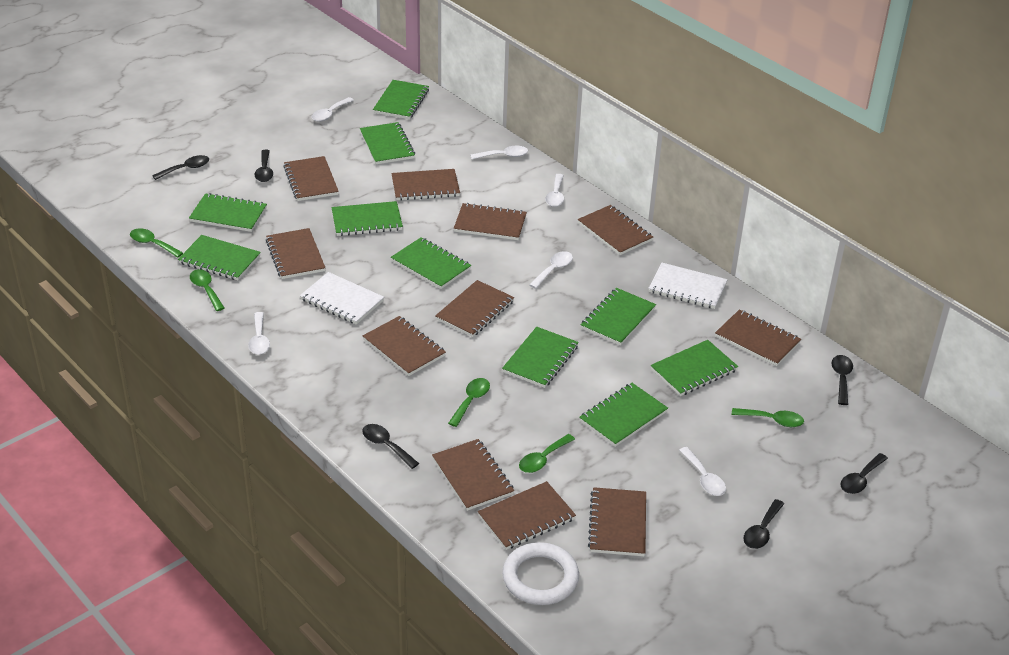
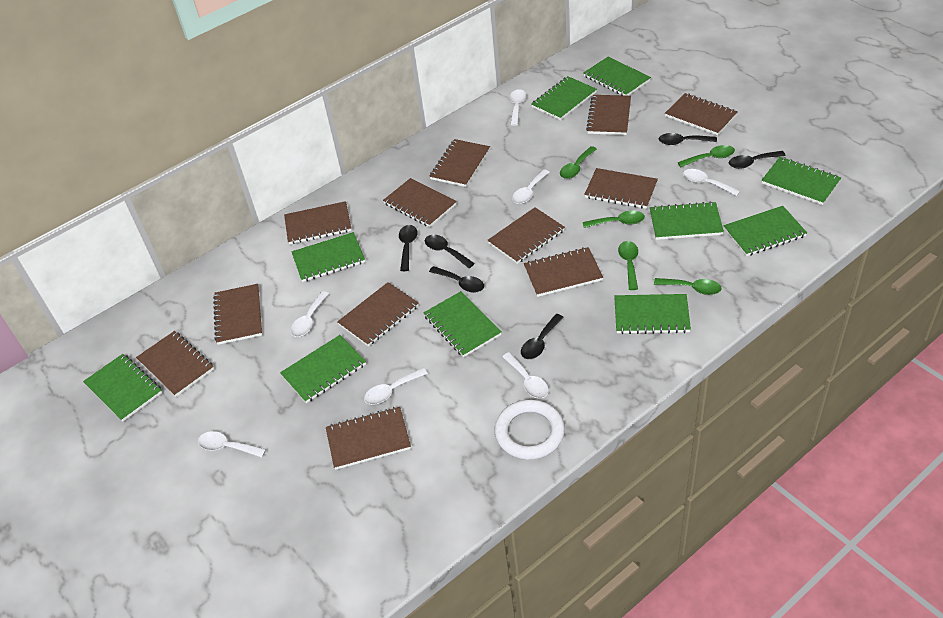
brown notebook: 11 -> 12
white notebook: 2 -> 0
white spoon: 6 -> 7

